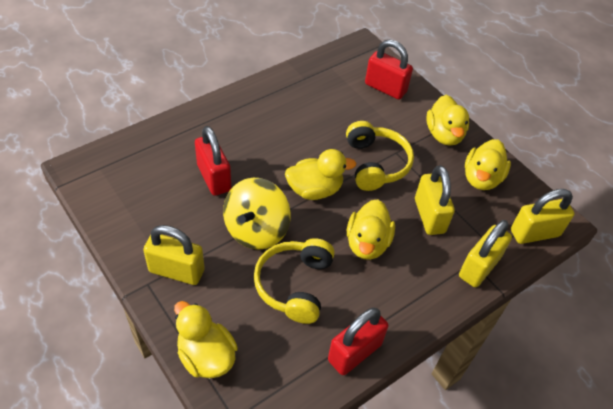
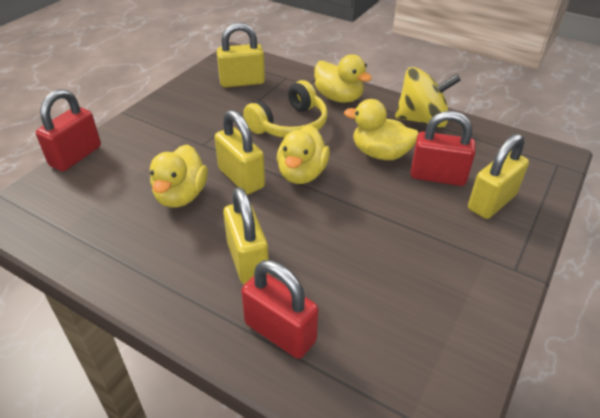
yellow duck: 5 -> 4
yellow headphones: 2 -> 1

